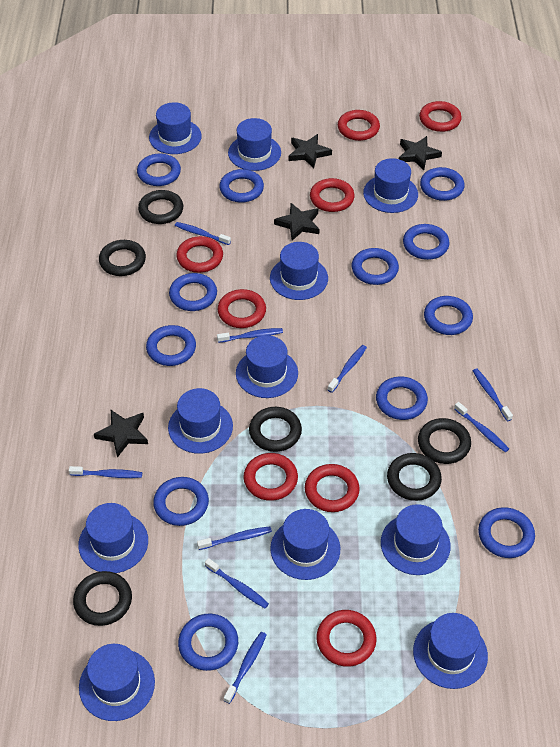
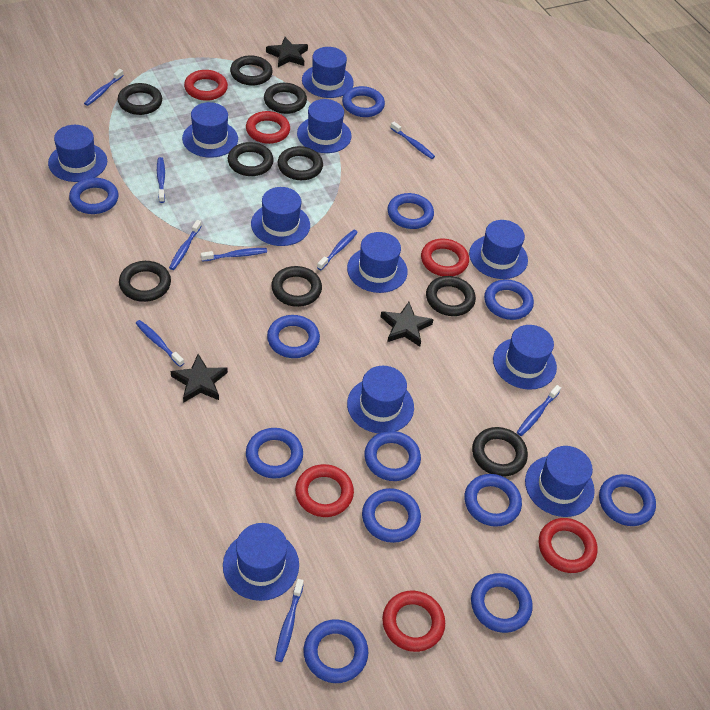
black ring: 6 -> 9
black star: 4 -> 3
red ring: 8 -> 6

